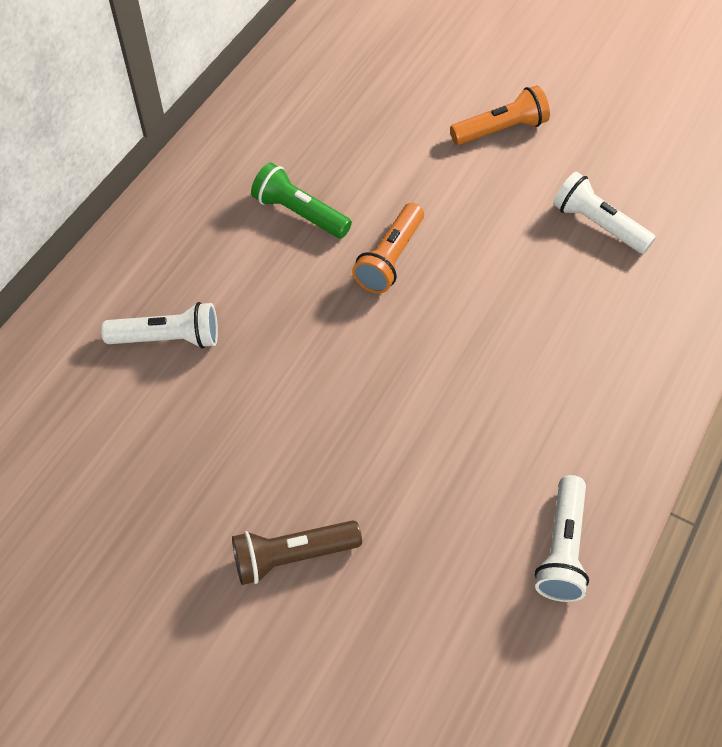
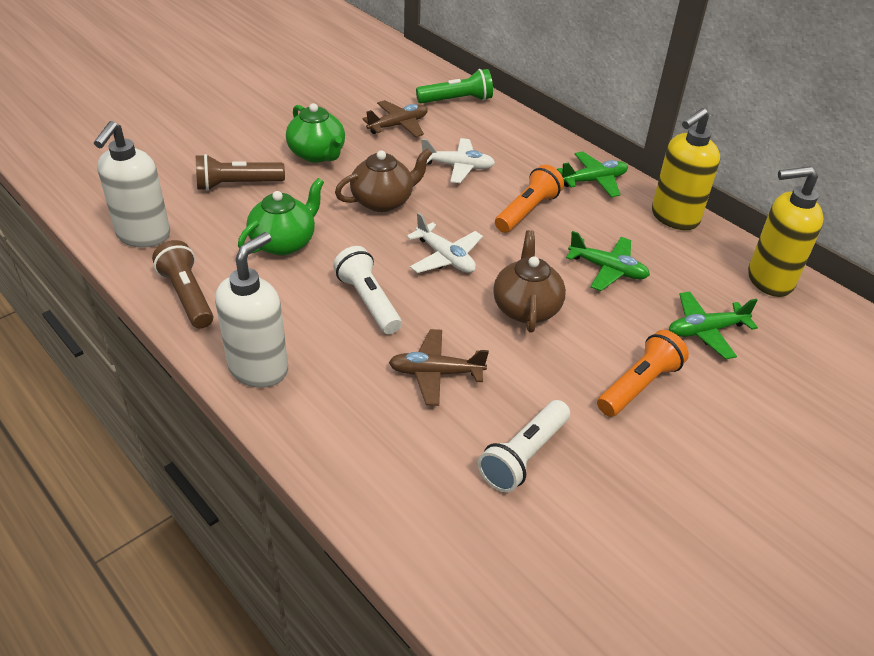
brown flashlight: 1 -> 2
brown plane: 0 -> 2
brown teapot: 0 -> 2
green plane: 0 -> 3
green teapot: 0 -> 2
white flashlight: 3 -> 2
white plane: 0 -> 2
white soap dispenser: 0 -> 2
yellow soap dispenser: 0 -> 2

